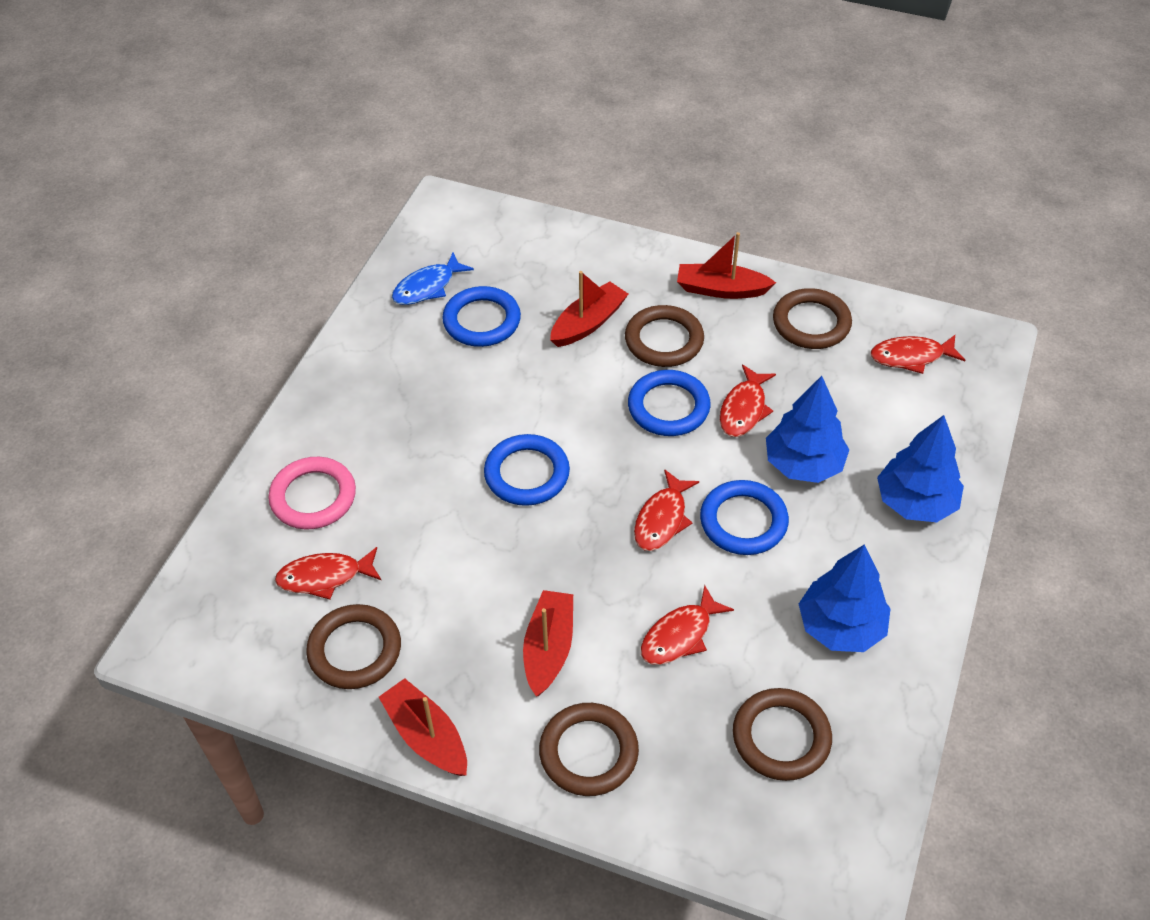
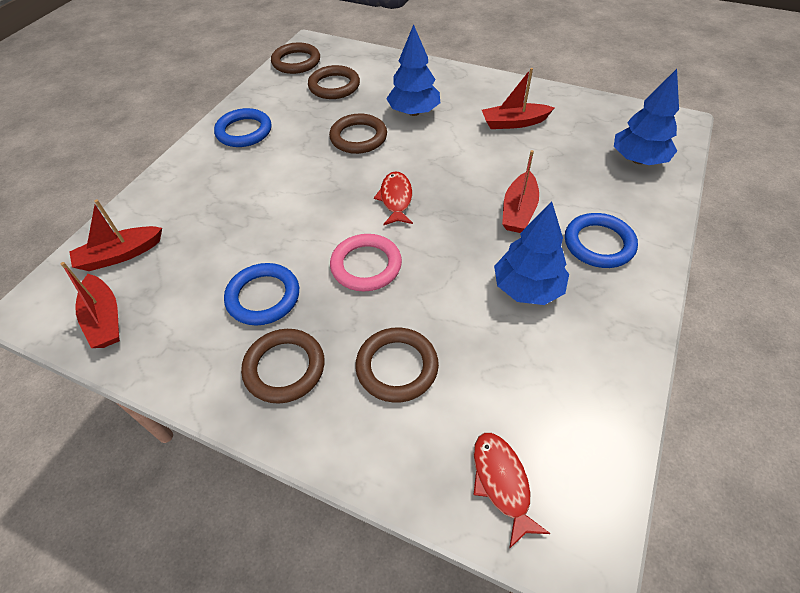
blue fish: 1 -> 0
blue ring: 4 -> 3
red fish: 5 -> 2

